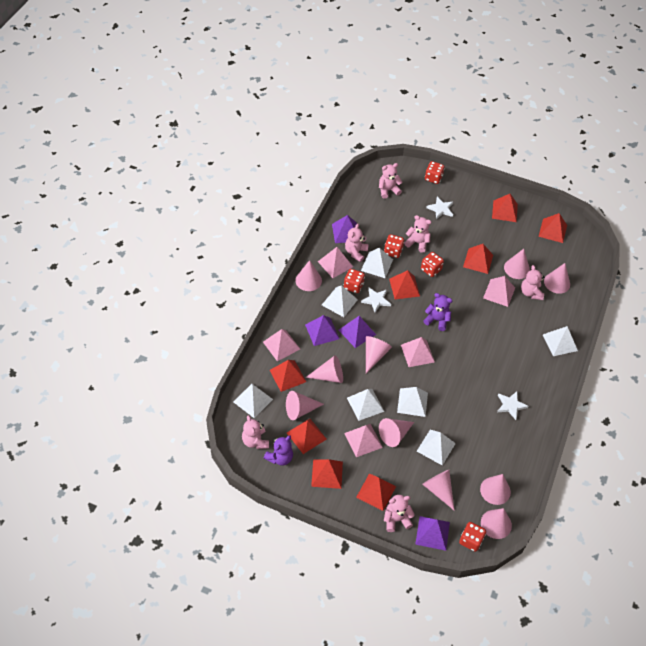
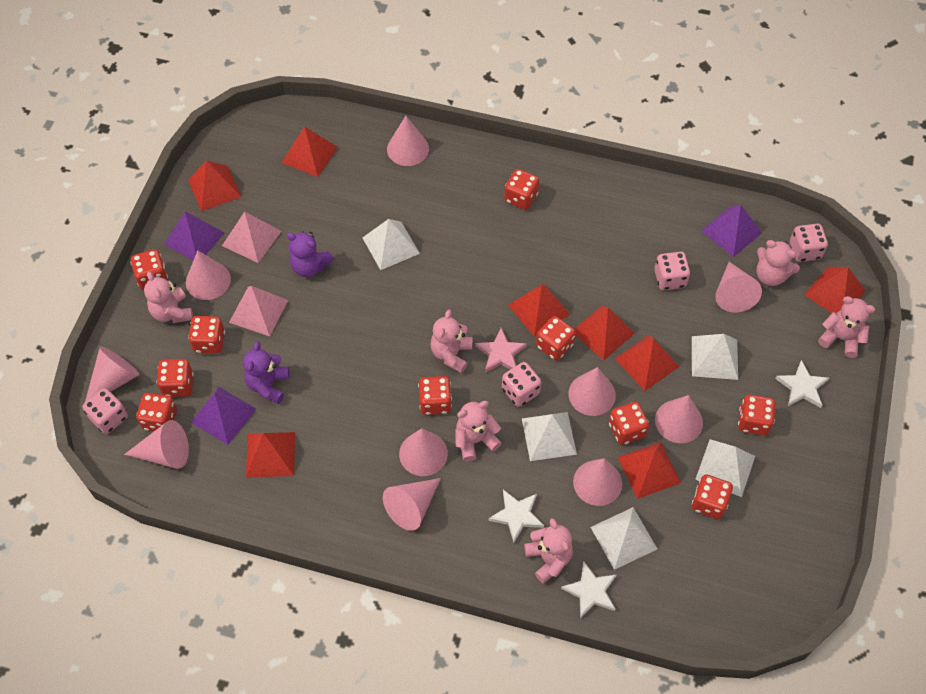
pink dice: 0 -> 4
pink pyramid: 5 -> 2
pink star: 0 -> 1
purple pyramid: 4 -> 3
red dice: 5 -> 10
white pyramid: 7 -> 5

